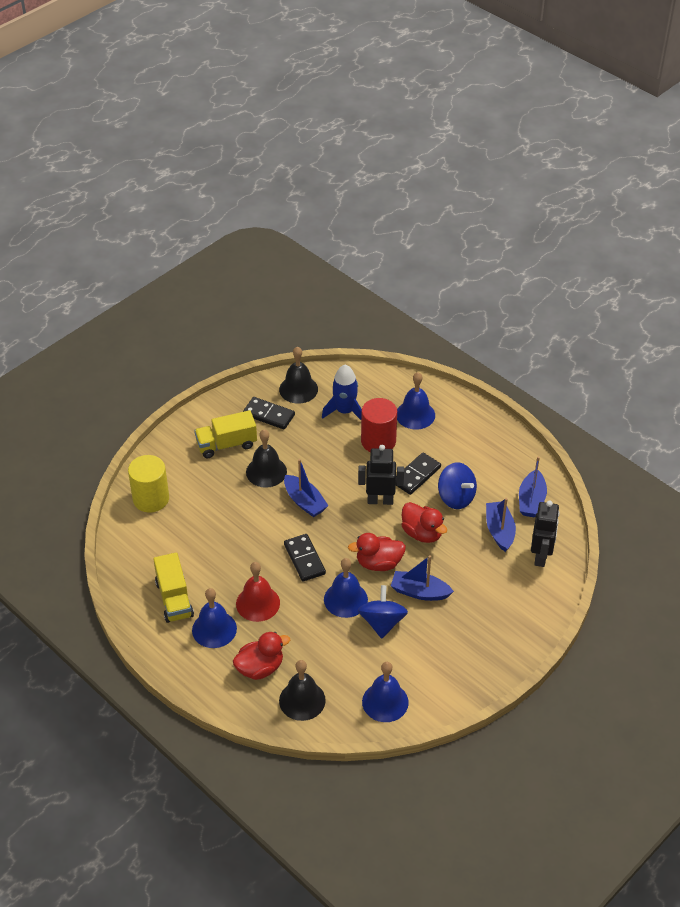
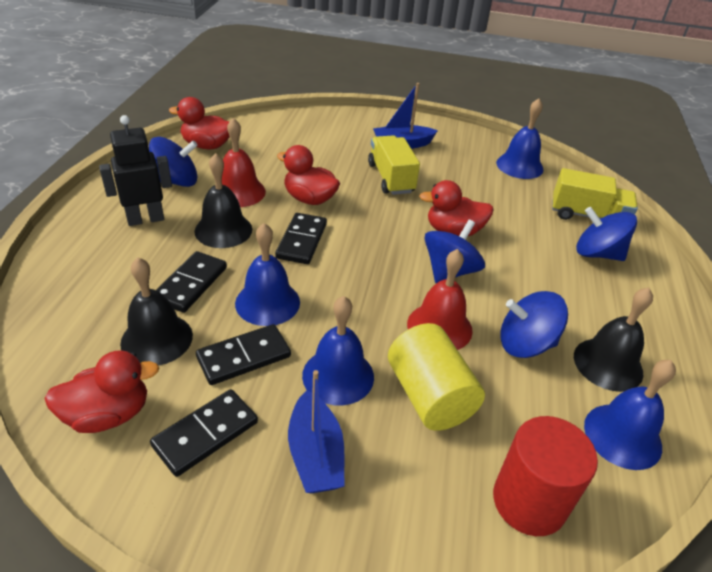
black domino: 3 -> 4
black robot: 2 -> 1
blue boat: 4 -> 2
blue rocket: 1 -> 0
blue spinning top: 2 -> 4
red bell: 1 -> 2
red duck: 3 -> 4

